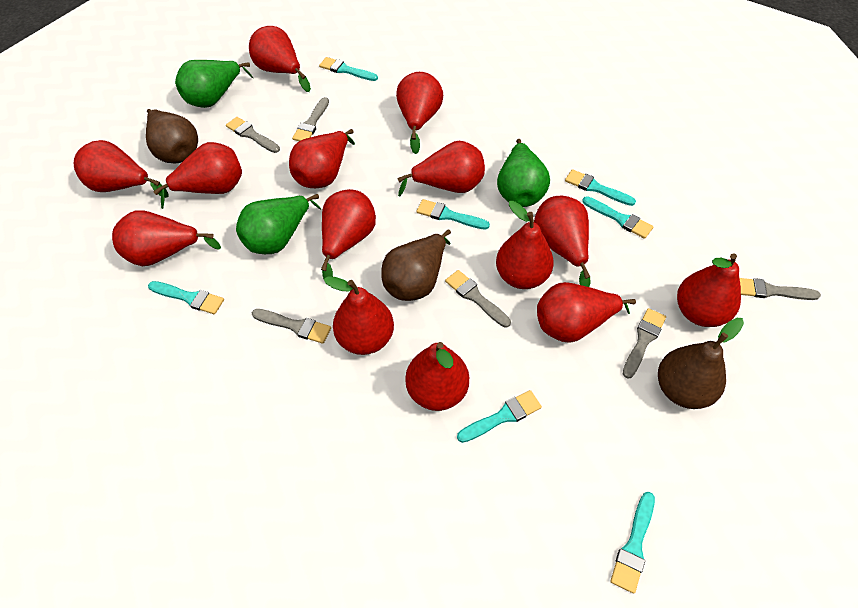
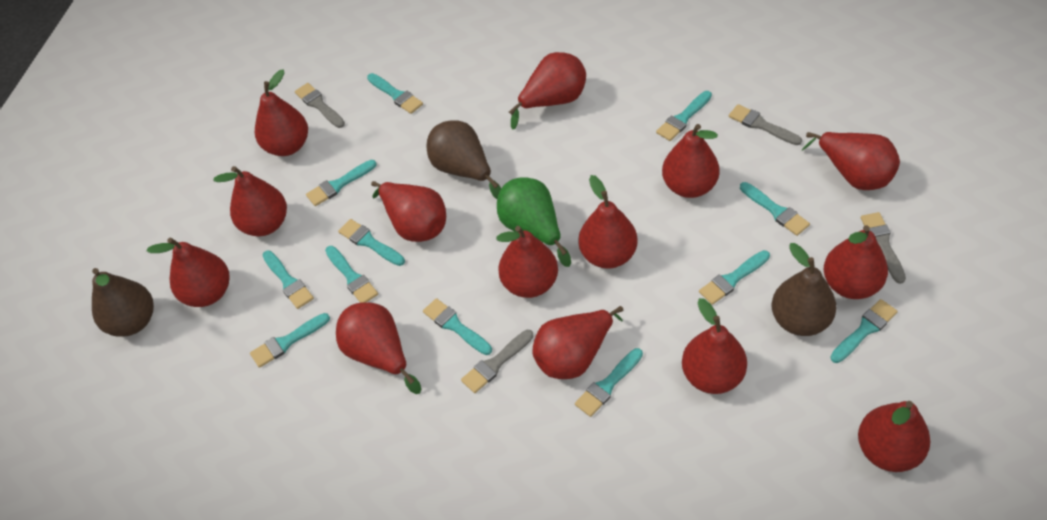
green pear: 3 -> 1
grey brush: 6 -> 4
turquoise brush: 7 -> 12

